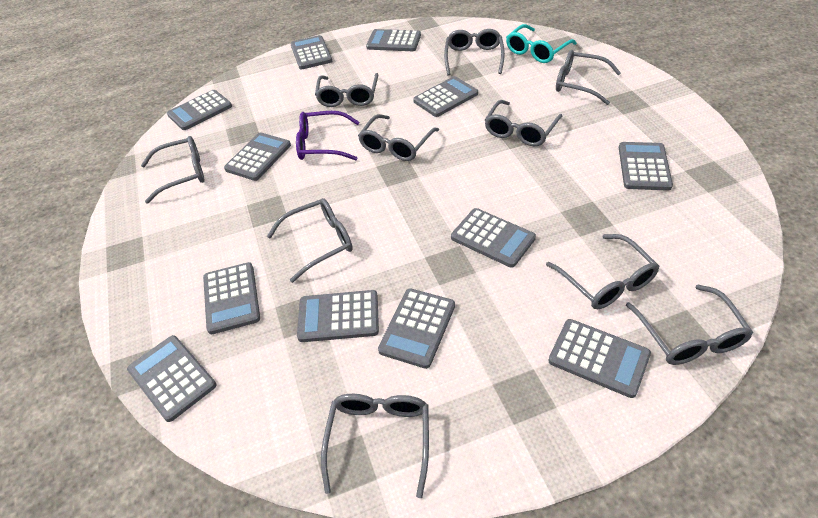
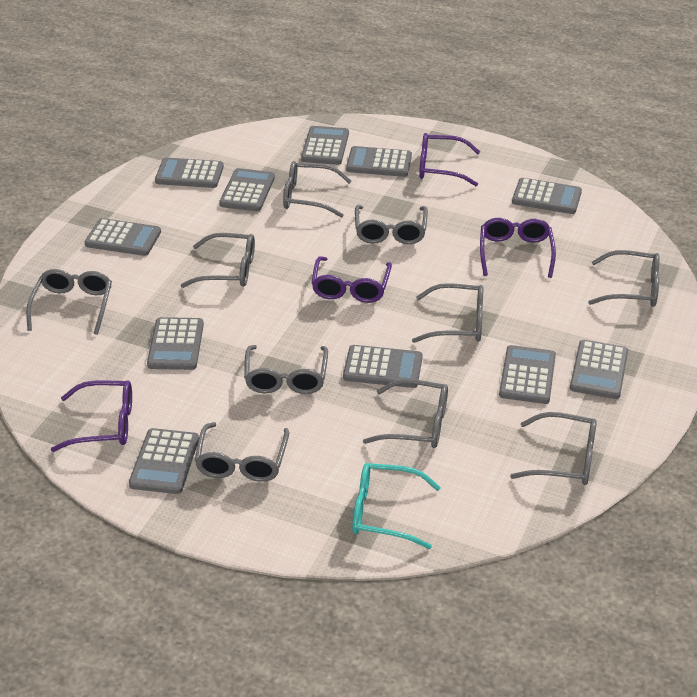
grey calculator: 12 -> 11
purple glasses: 1 -> 4

